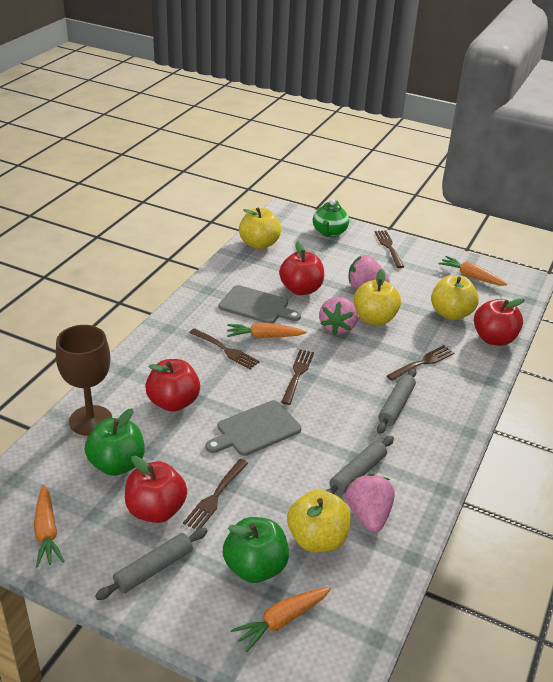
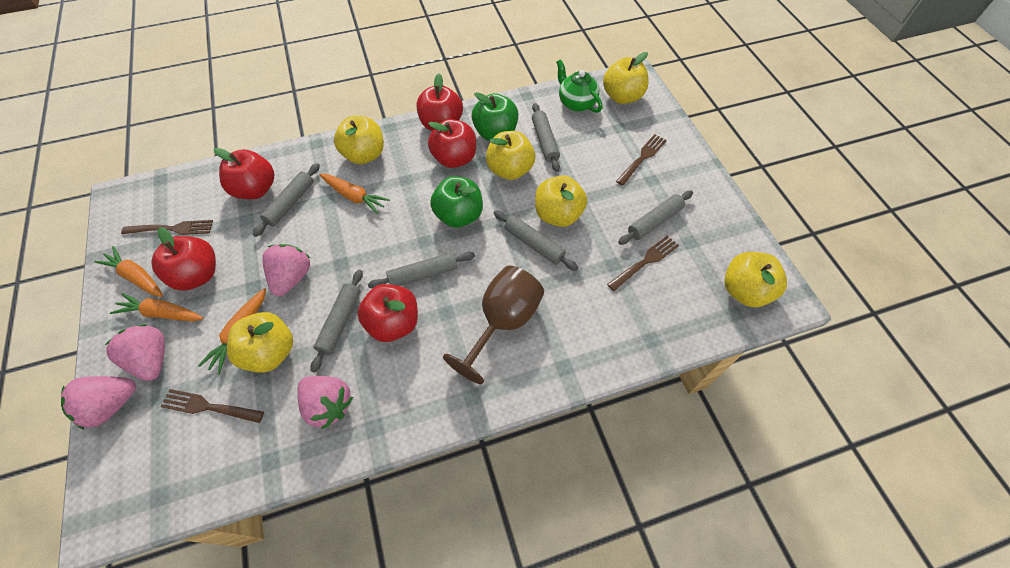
brown fork: 5 -> 4
grey cutting board: 2 -> 0
grey rolling pin: 3 -> 6
pink strawberry: 3 -> 4
red apple: 4 -> 5
yellow apple: 4 -> 6

